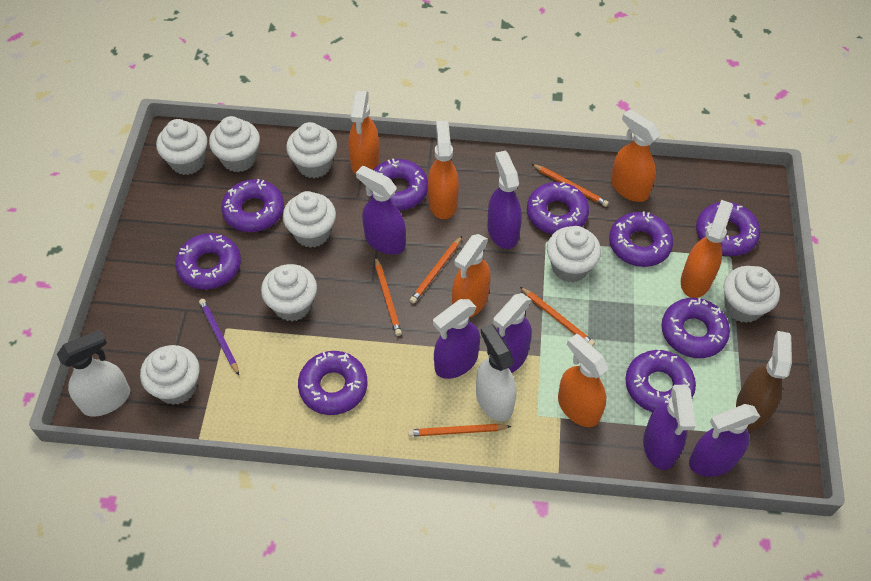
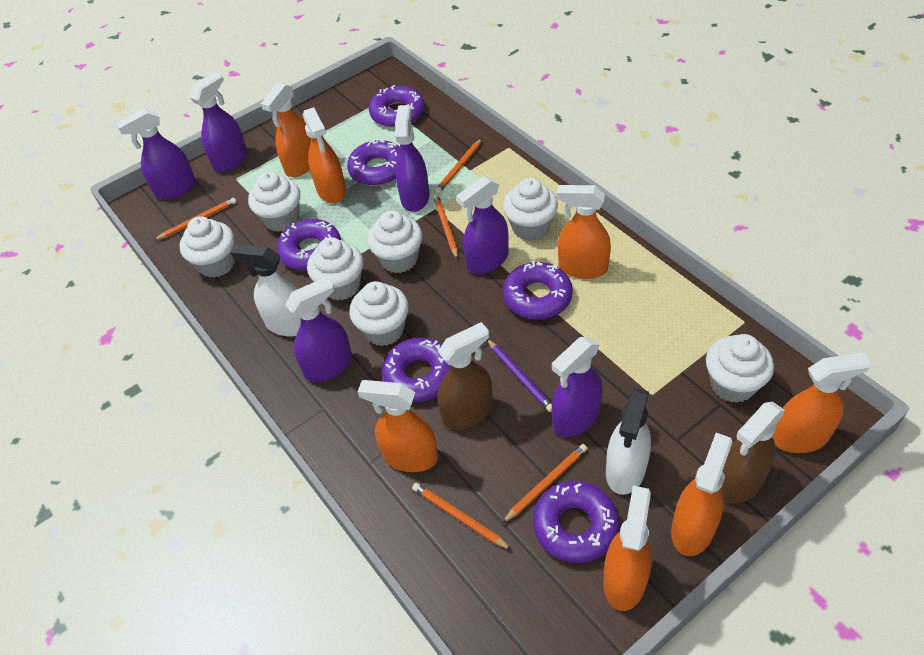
brown spray bottle: 1 -> 2
orange spray bottle: 6 -> 7
purple donut: 9 -> 6
white cupcake: 8 -> 7

